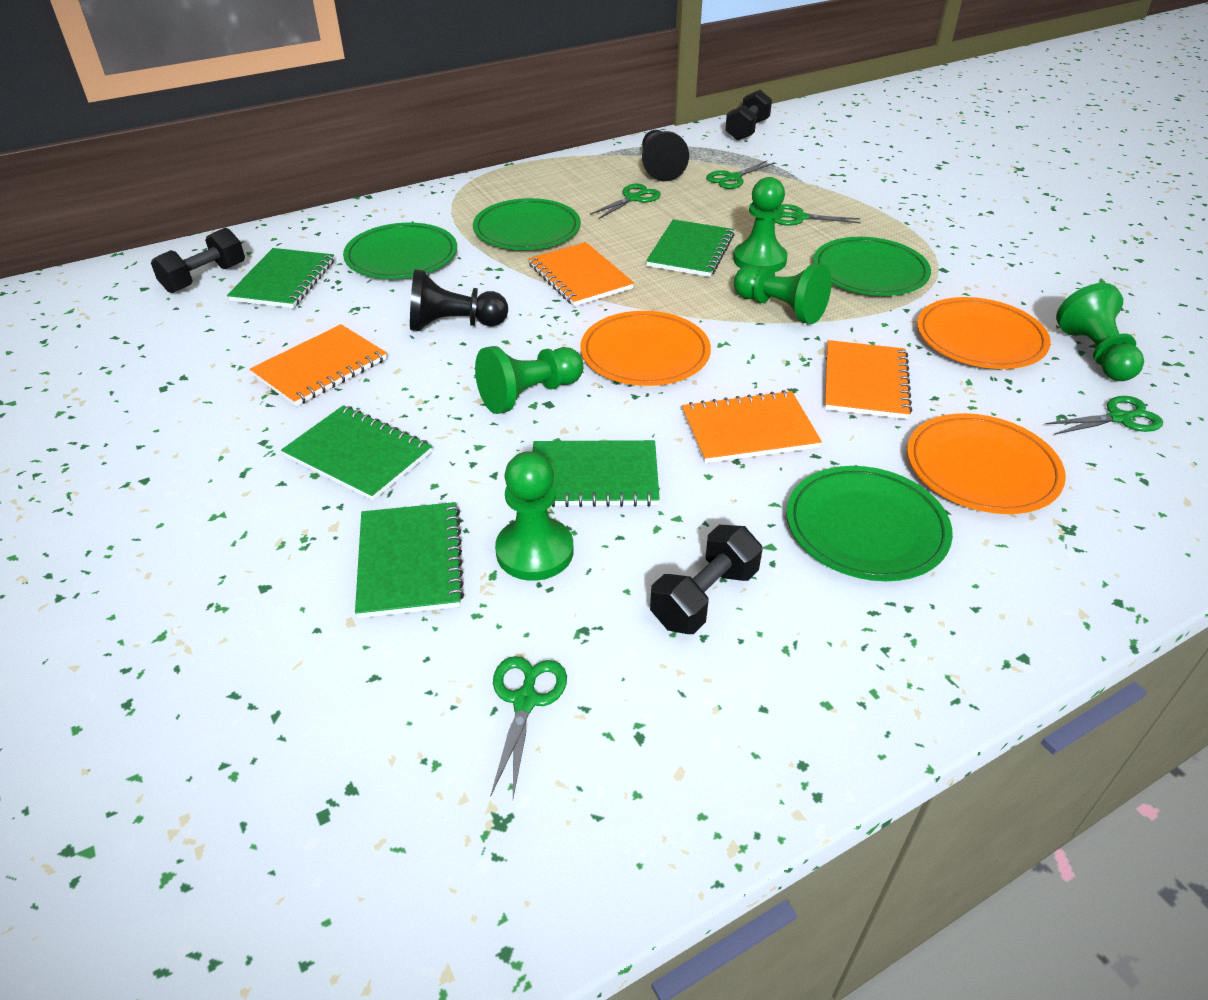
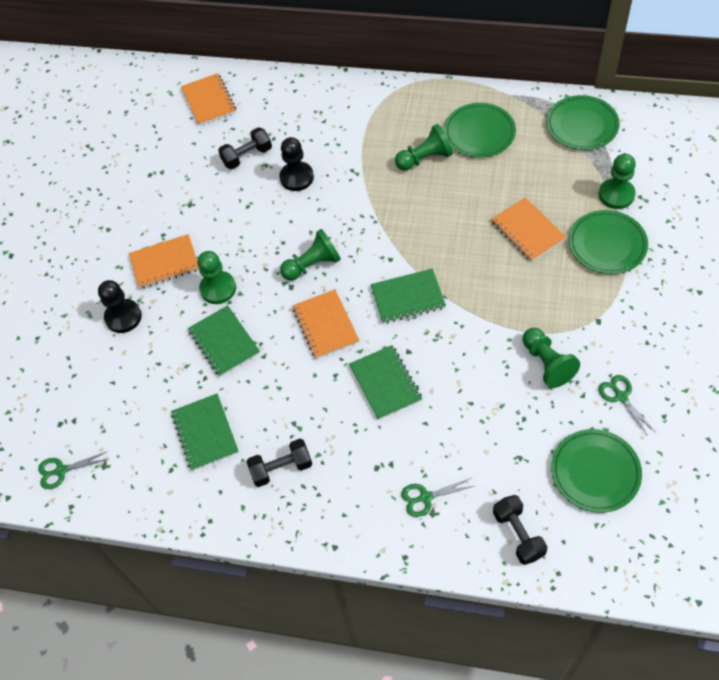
green notebook: 5 -> 4
green scissors: 5 -> 3
orange plate: 3 -> 0

